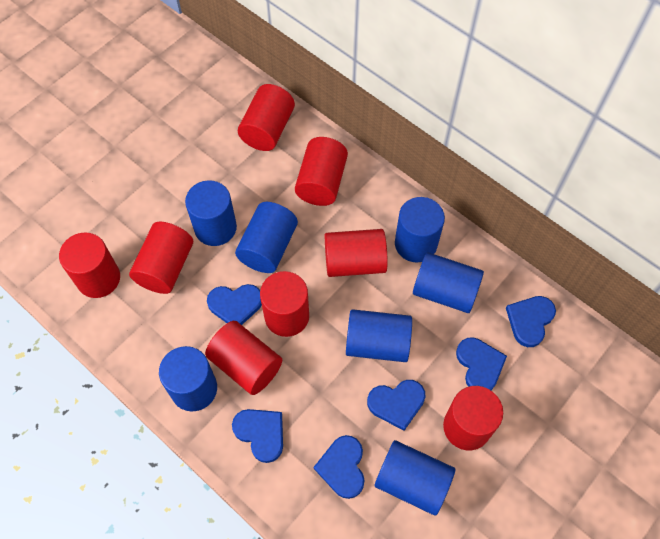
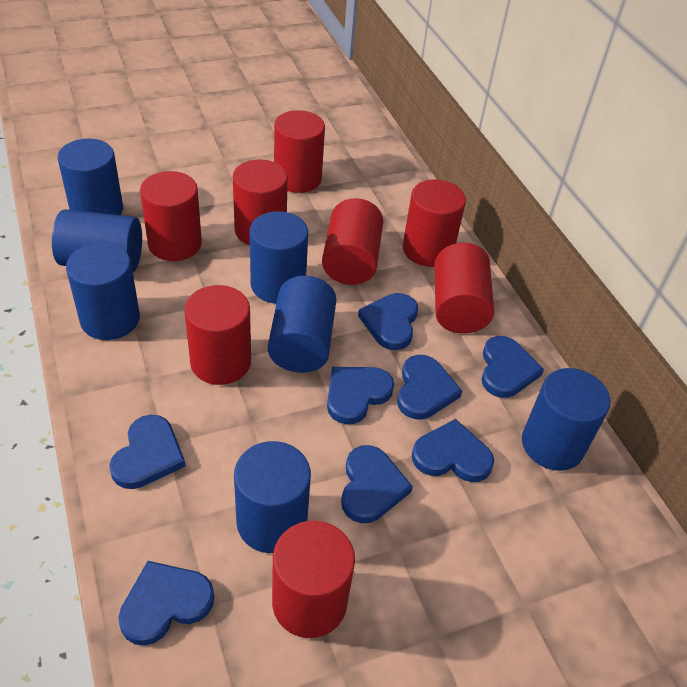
blue heart: 6 -> 8

